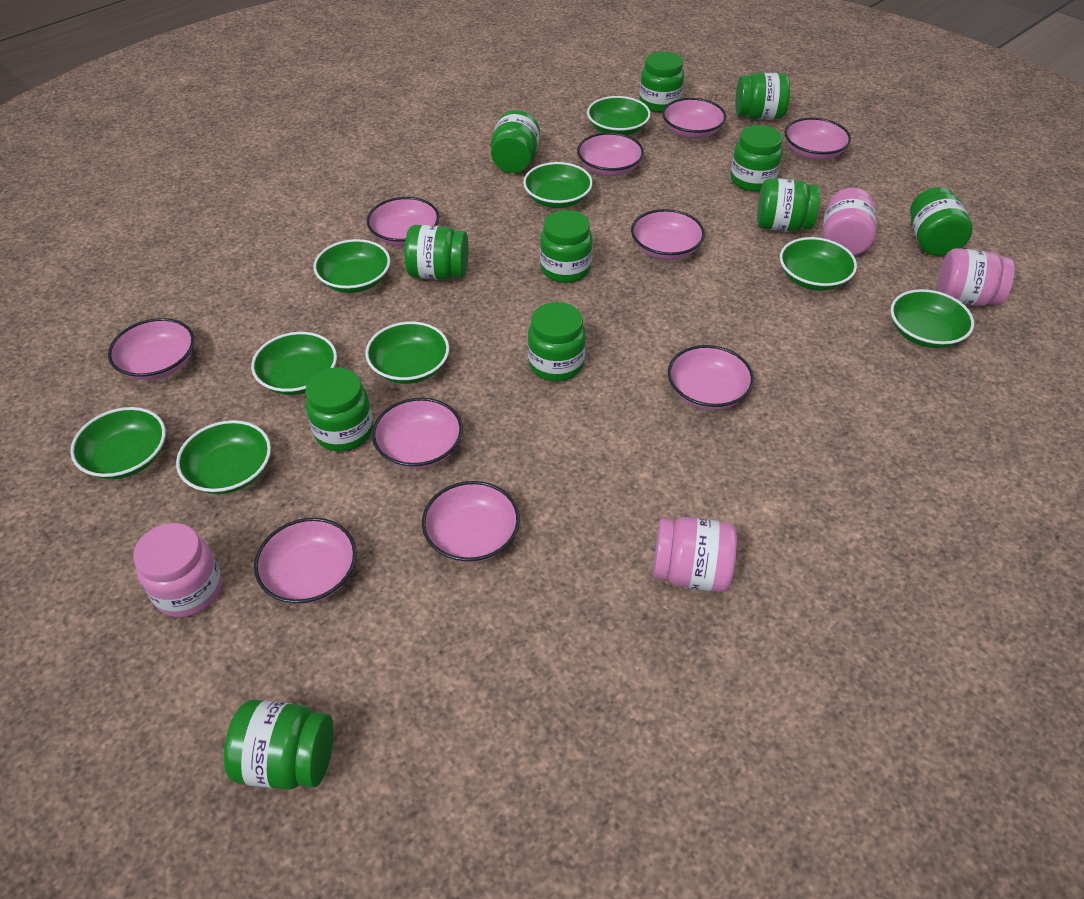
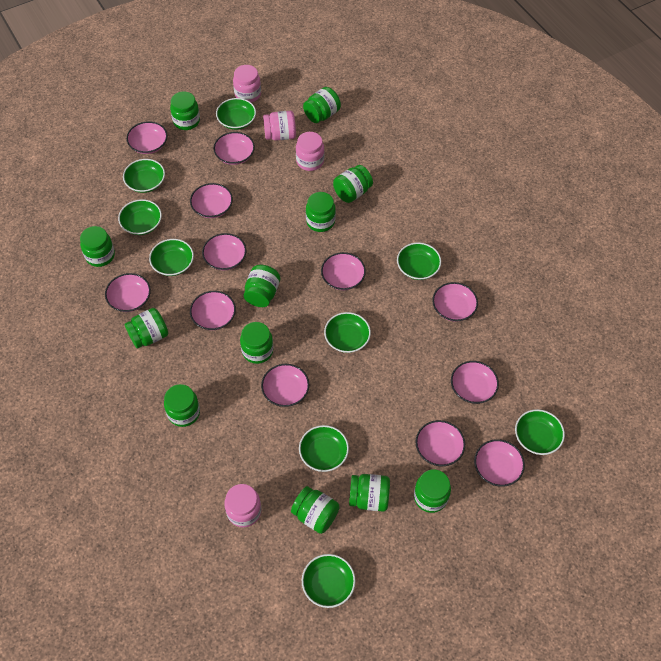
green jar: 11 -> 12
pink bowl: 10 -> 12

